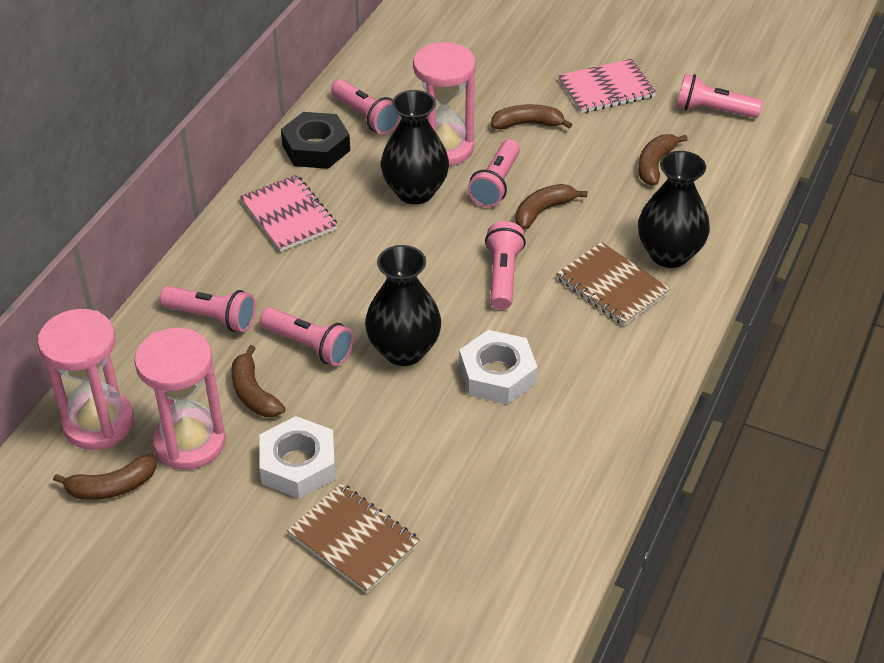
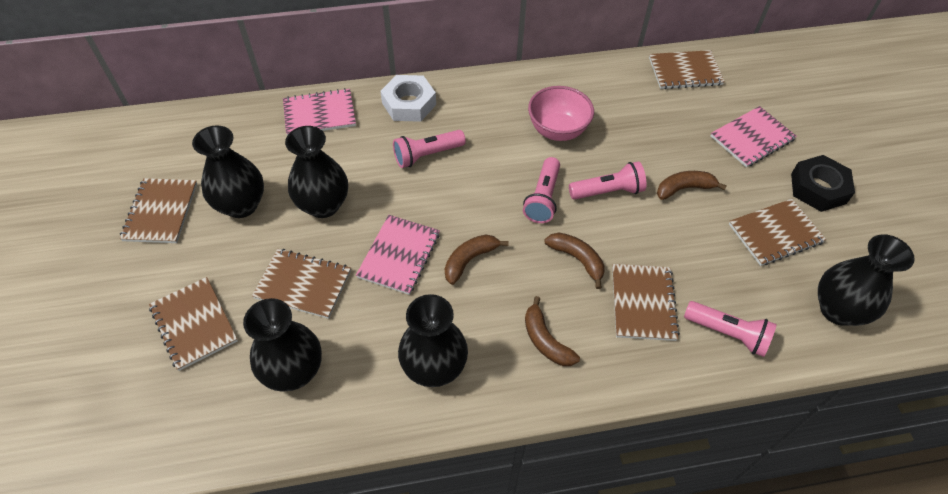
black vase: 3 -> 5
brown banana: 5 -> 4
brown notebook: 2 -> 6
pink bowl: 0 -> 1
pink flashlight: 6 -> 4
pink hourglass: 3 -> 0
pink notebook: 2 -> 3
white nut: 2 -> 1

